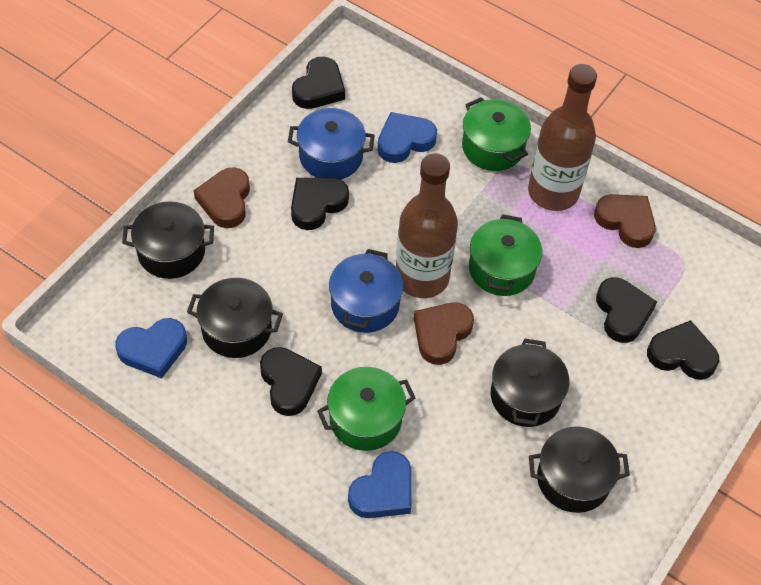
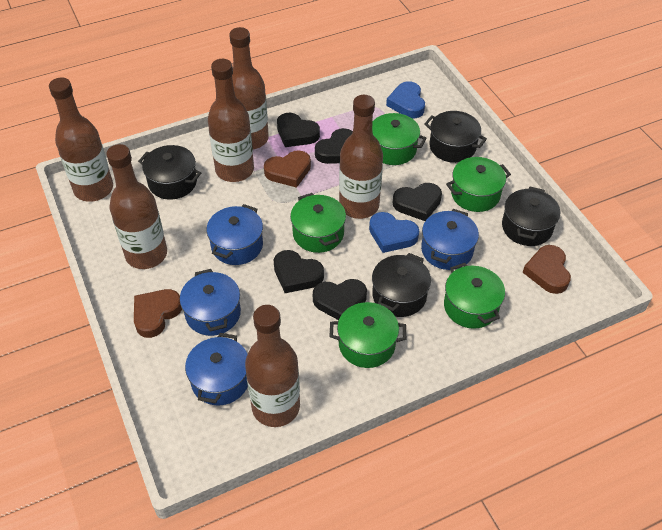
blue heart: 3 -> 2
blue pot: 2 -> 4
brown bottle: 2 -> 6
green pot: 3 -> 5

